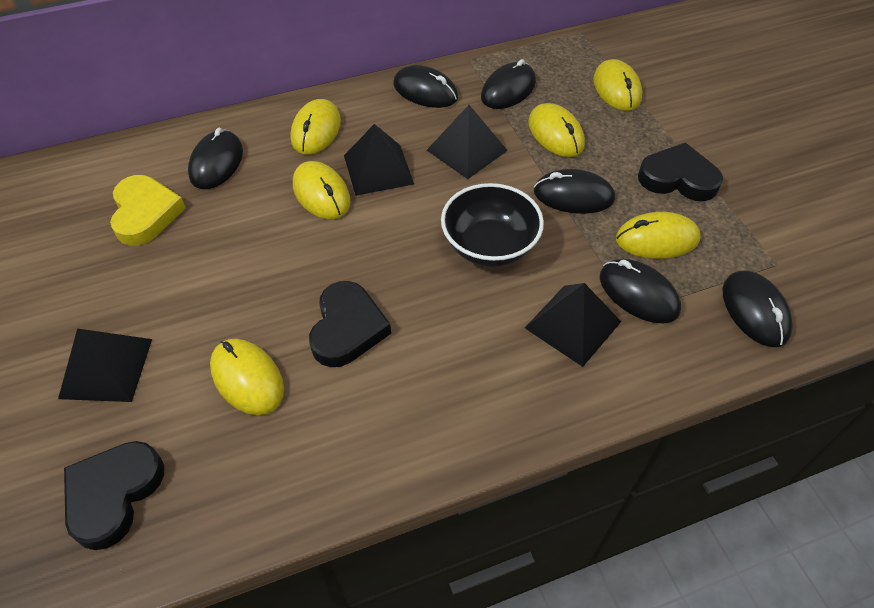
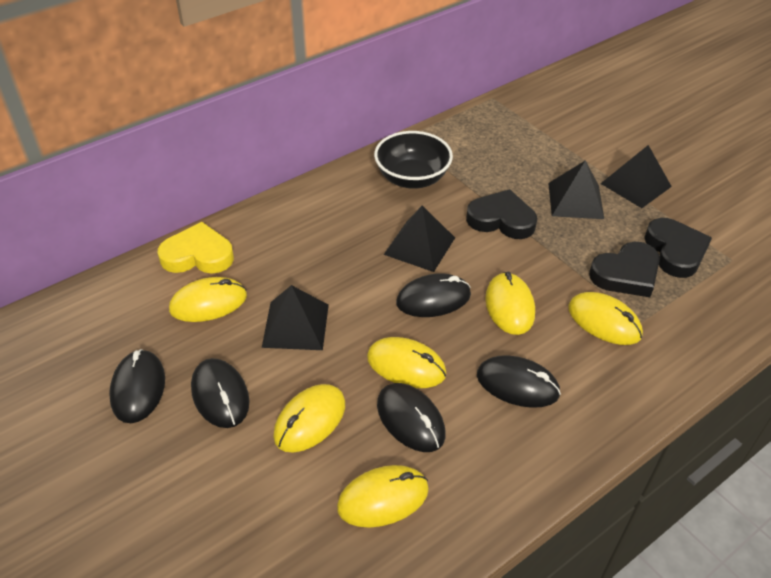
black mouse: 6 -> 5

